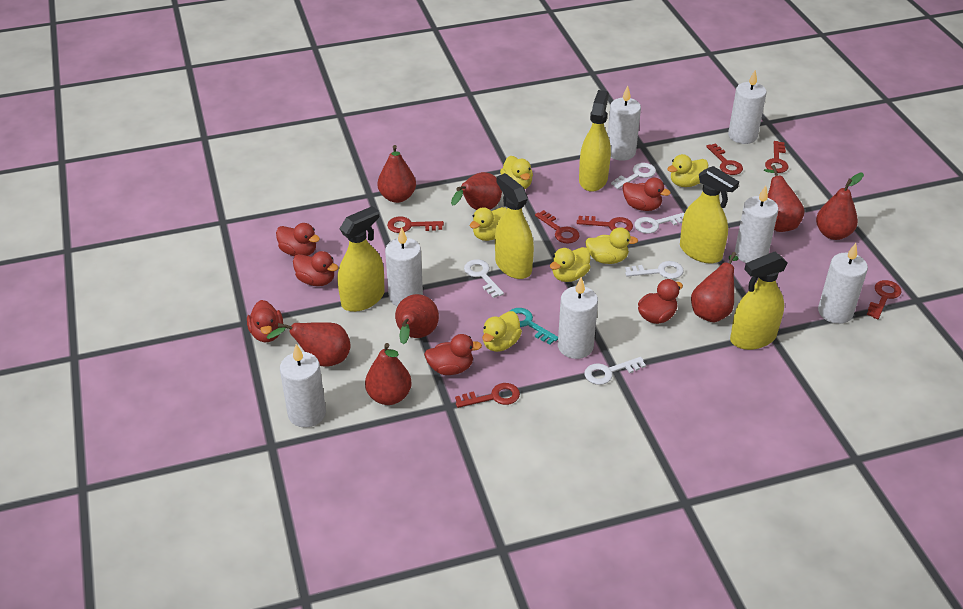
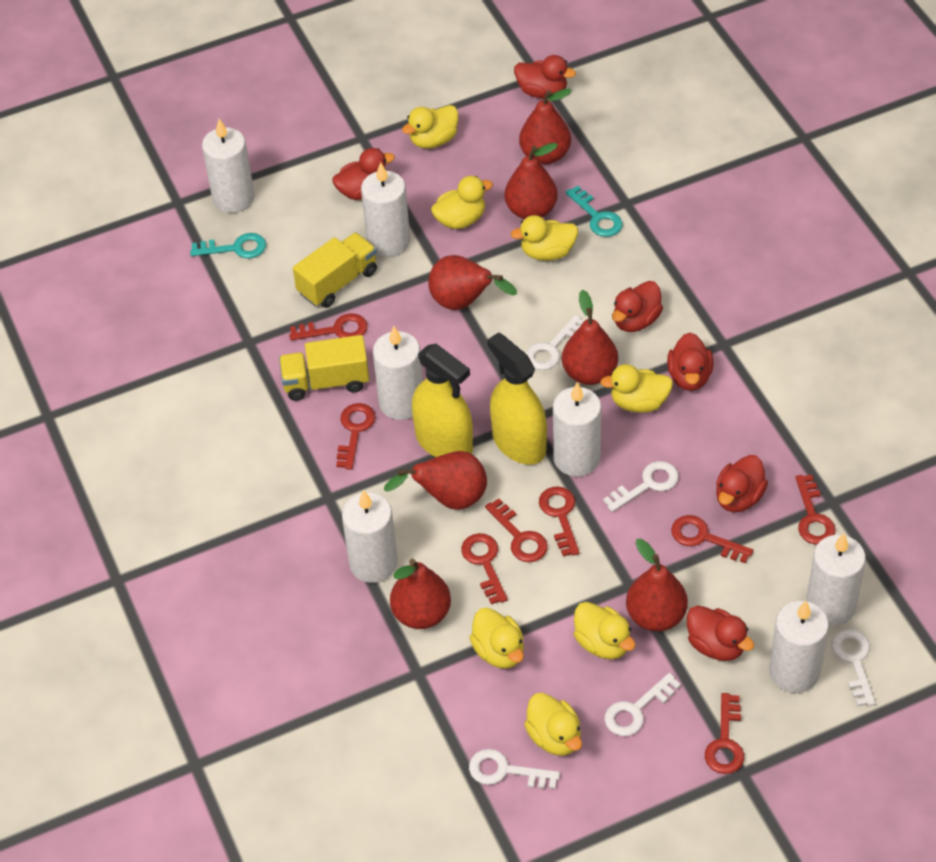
red key: 7 -> 8
red pear: 8 -> 7
turquoise key: 1 -> 2
yellow duck: 6 -> 7
yellow spray bottle: 5 -> 2
yellow truck: 0 -> 2

